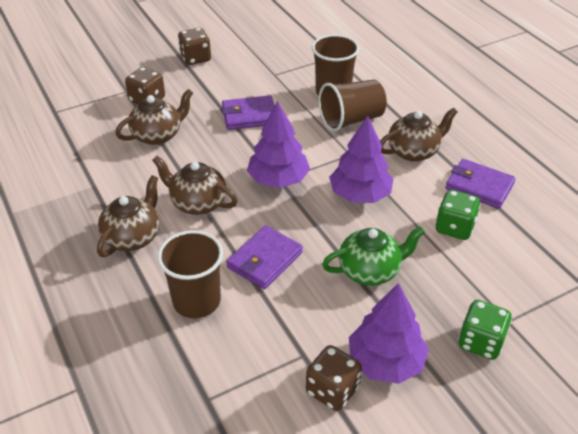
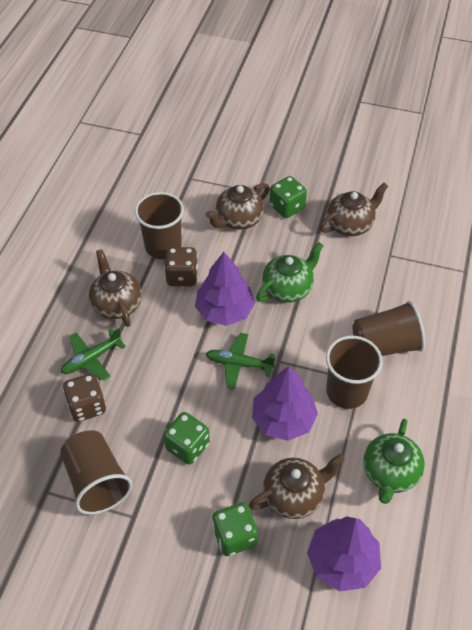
brown cup: 3 -> 4
brown dice: 3 -> 2
green dice: 2 -> 3
green plane: 0 -> 2
green teapot: 1 -> 2
purple wallet: 3 -> 0

